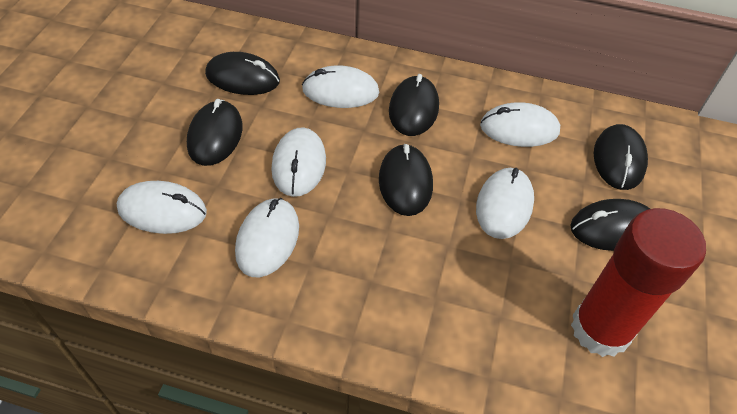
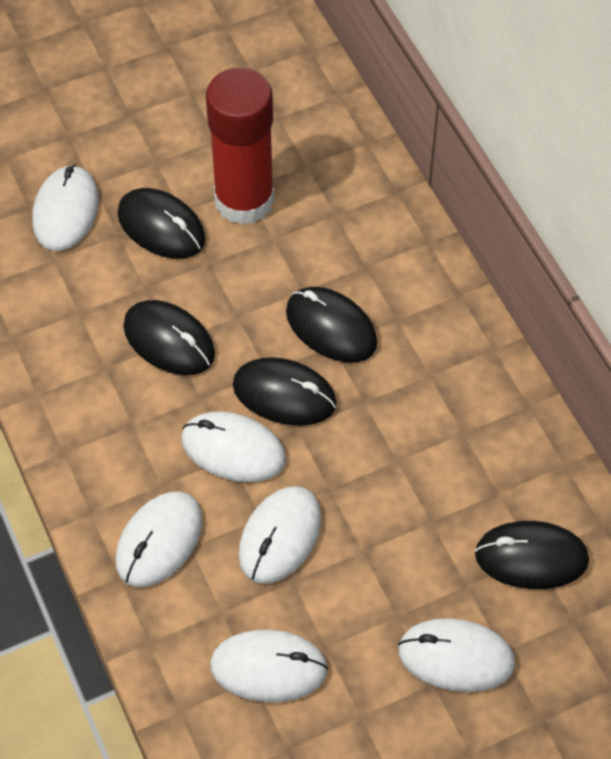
black mouse: 6 -> 5

